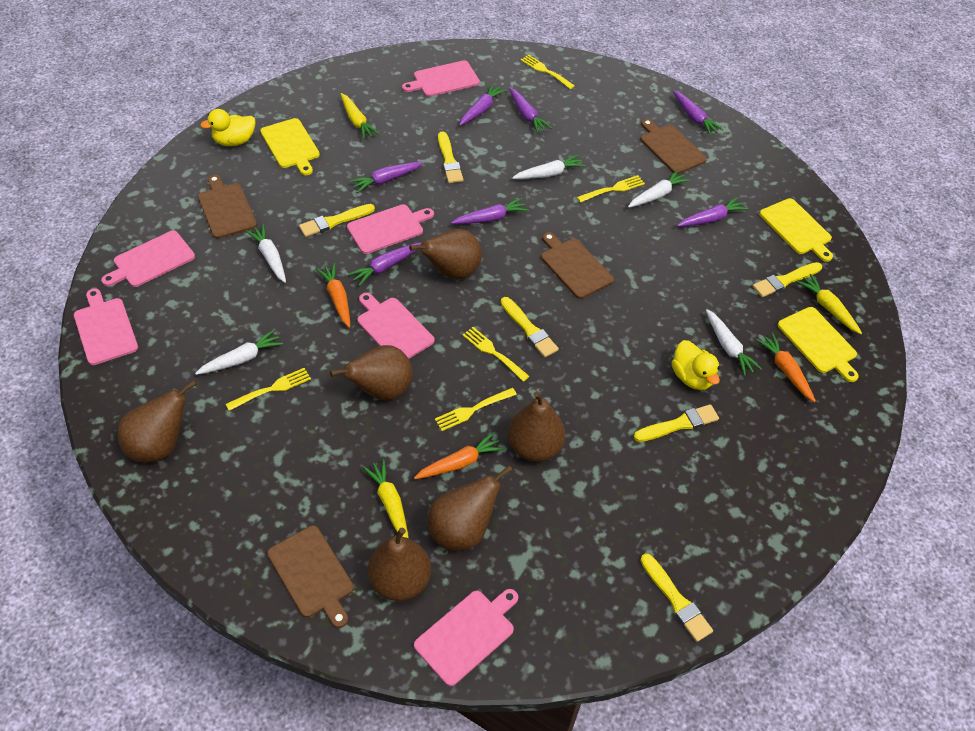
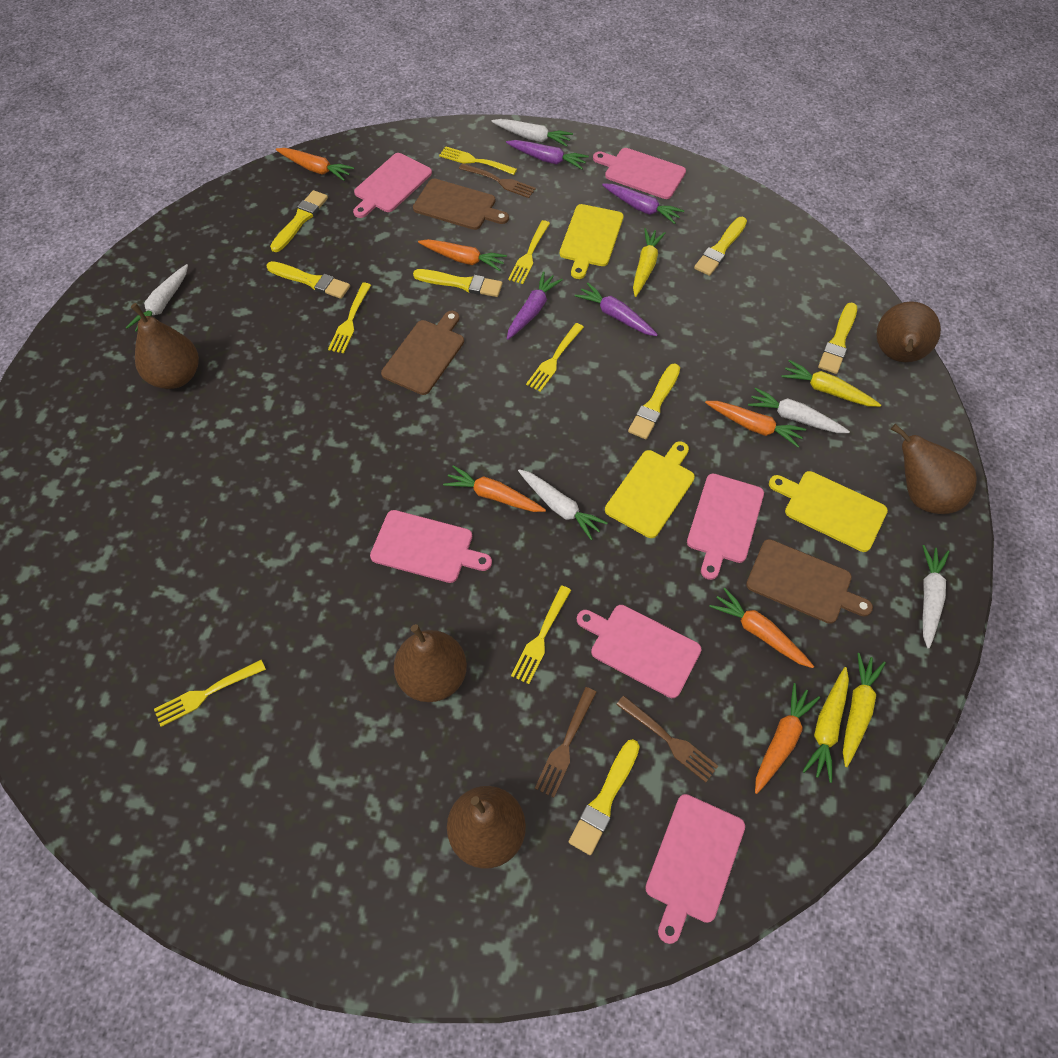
brown cutting board: 4 -> 3
brown fork: 0 -> 3
brown pear: 6 -> 5
orange carrot: 3 -> 6
purple carrot: 7 -> 4
yellow brush: 6 -> 7
yellow carrot: 3 -> 4
yellow duck: 2 -> 0
yellow fork: 5 -> 6

